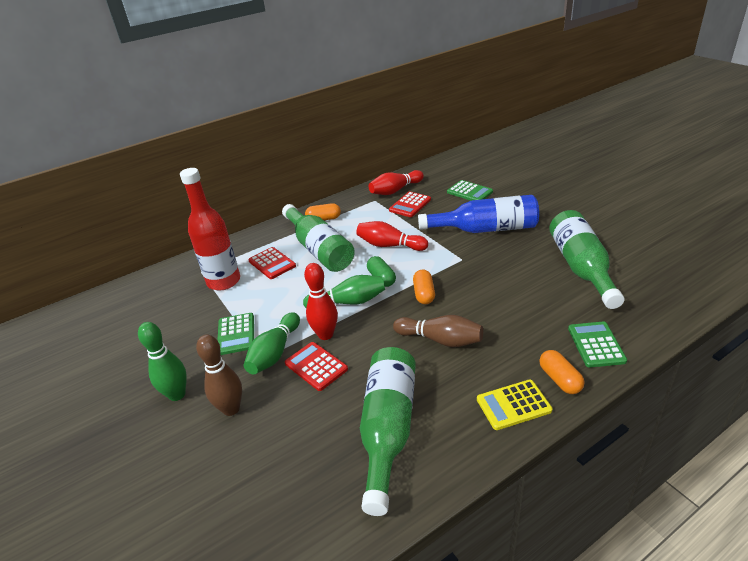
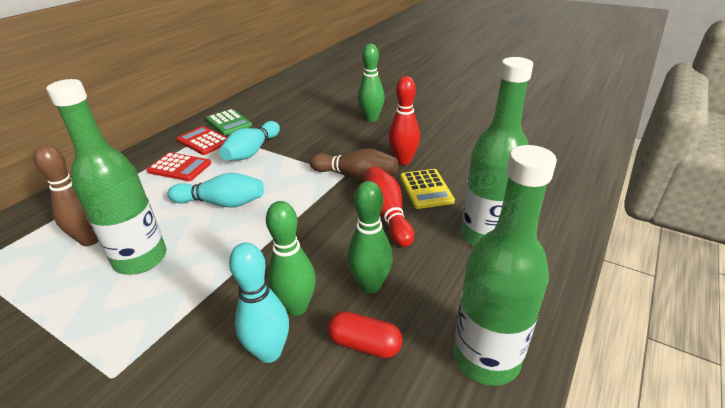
blue bottle: 1 -> 0
green calculator: 3 -> 1
green capsule: 1 -> 0
orange capsule: 3 -> 0
red bottle: 1 -> 0
red bowling pin: 3 -> 2
red calculator: 3 -> 2
red capsule: 0 -> 1
turquoise bowling pin: 0 -> 3

